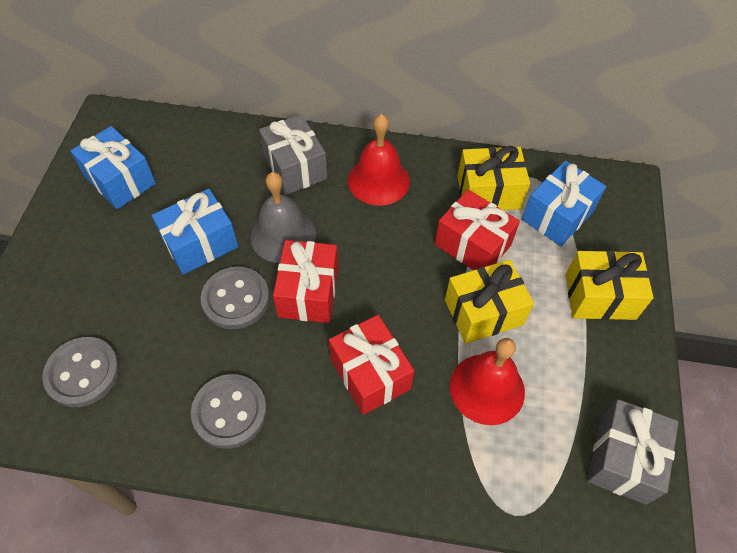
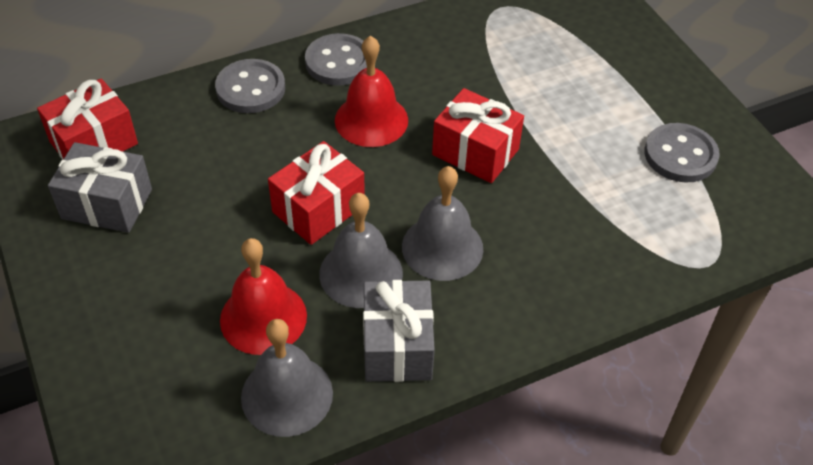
blue gift: 3 -> 0
grey bell: 1 -> 3
yellow gift: 3 -> 0

